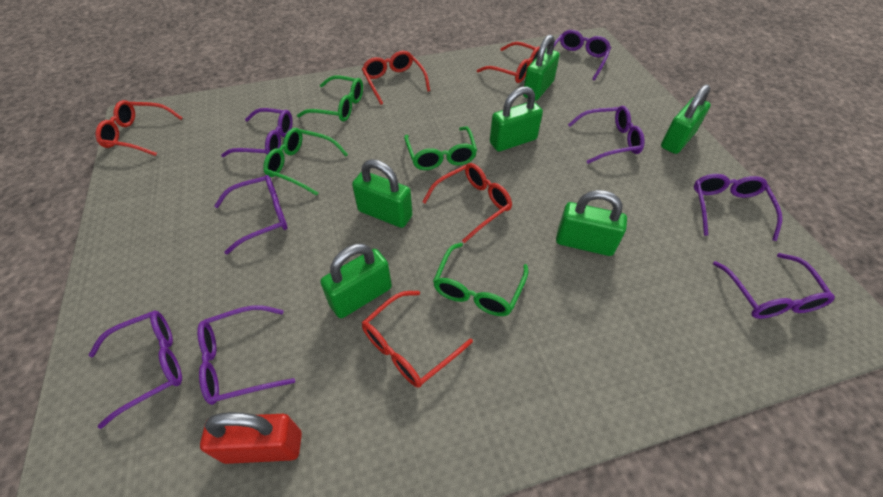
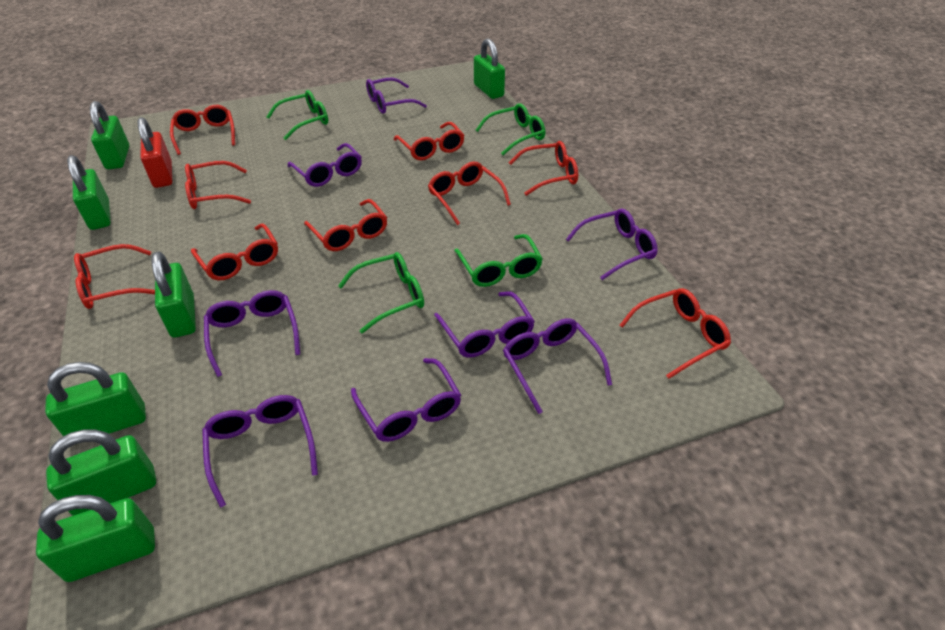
green padlock: 6 -> 7
red glasses: 5 -> 9

